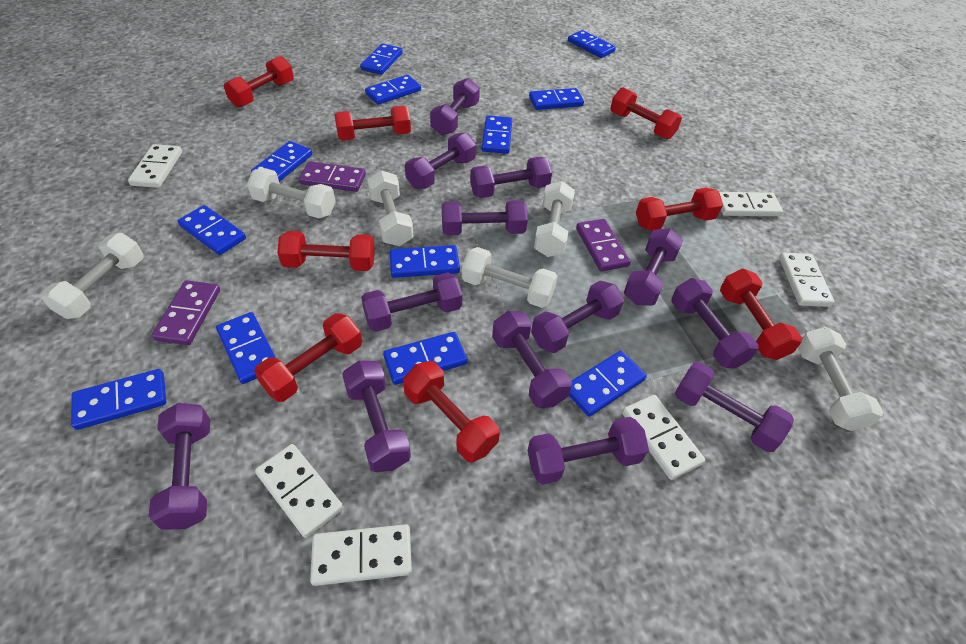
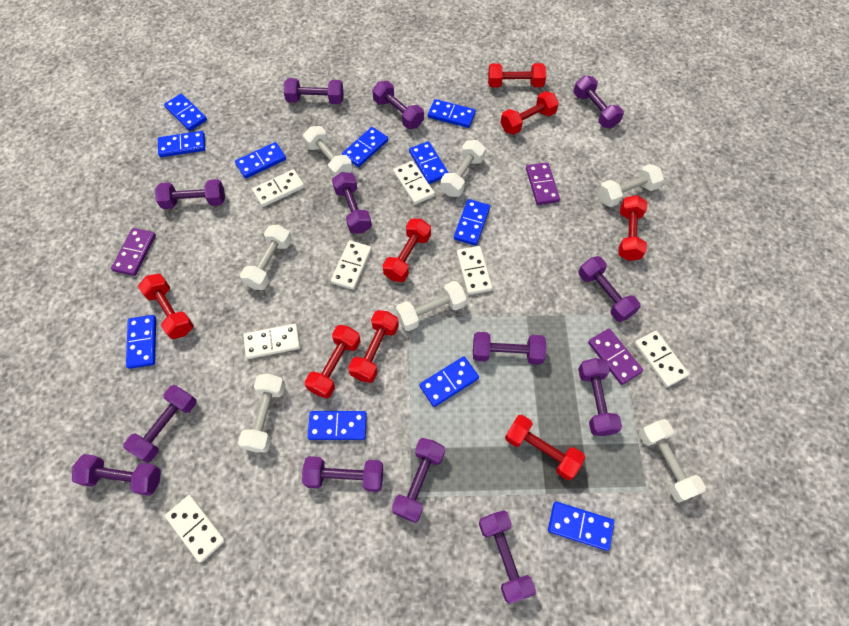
blue domino: 12 -> 11
white domino: 6 -> 7
white dumbbell: 6 -> 7

